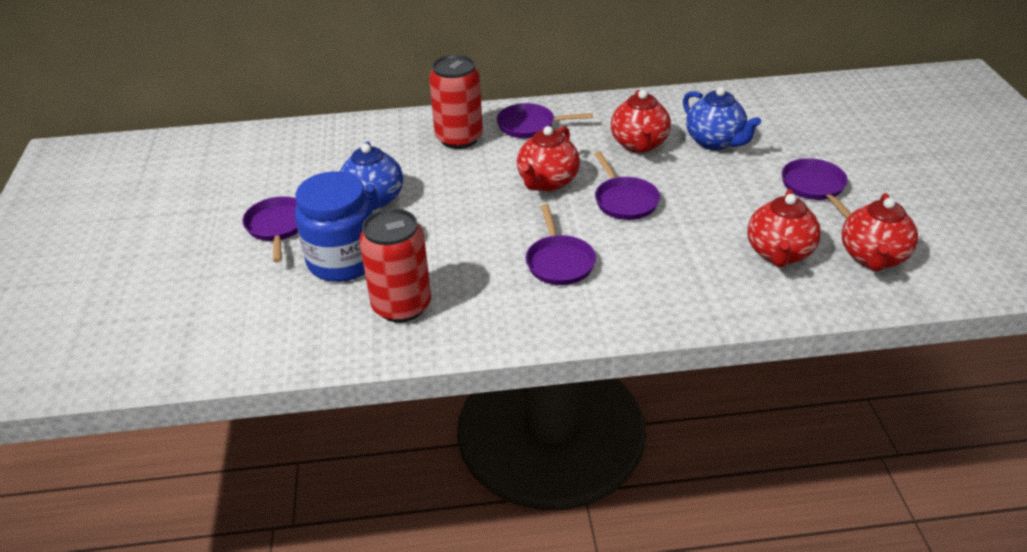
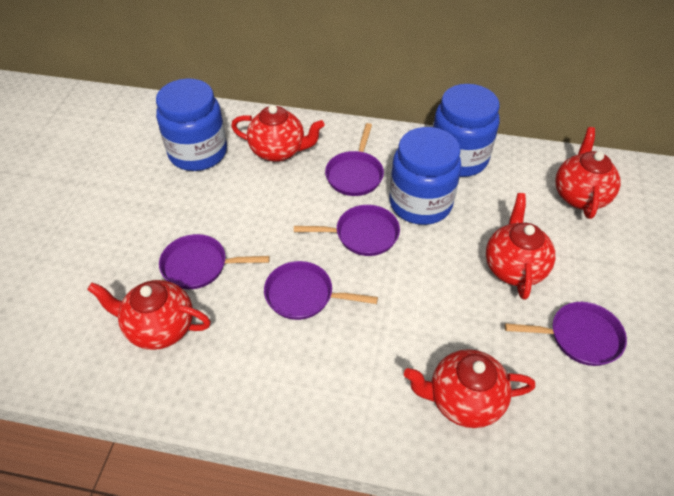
blue jar: 1 -> 3
blue teapot: 2 -> 0
red can: 2 -> 0
red teapot: 4 -> 5

